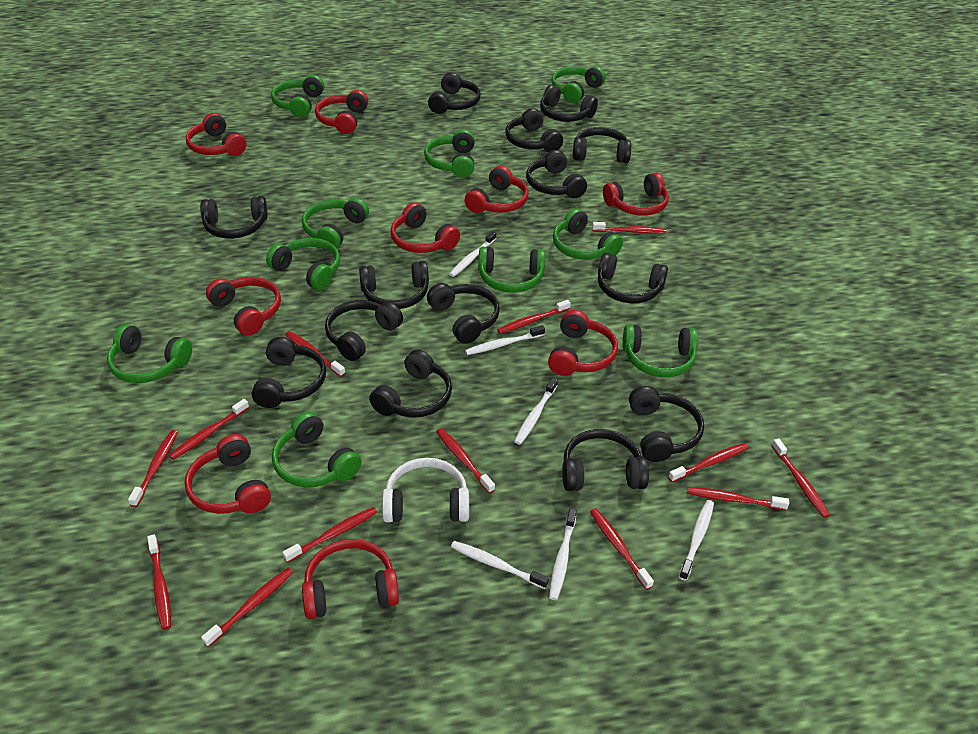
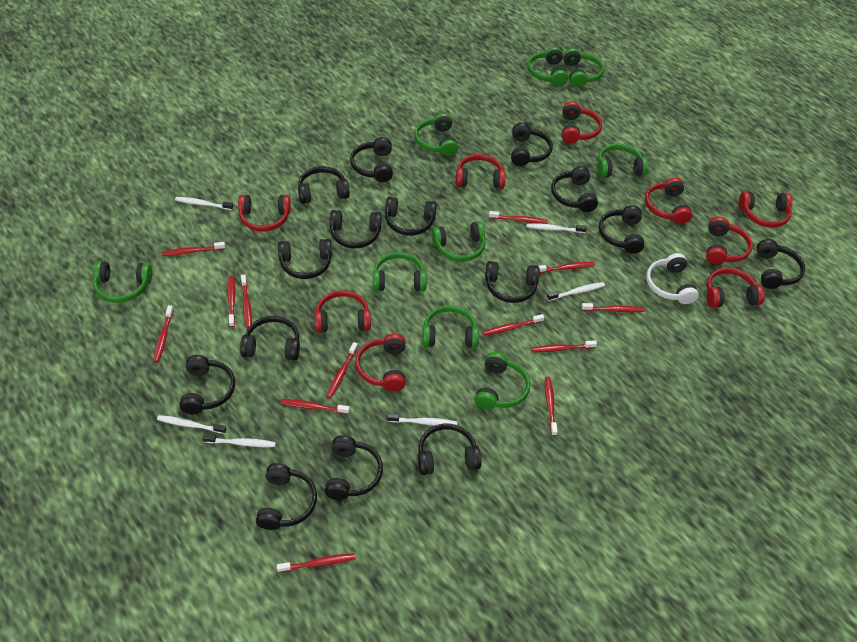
black headphones: 14 -> 15
green headphones: 10 -> 9

